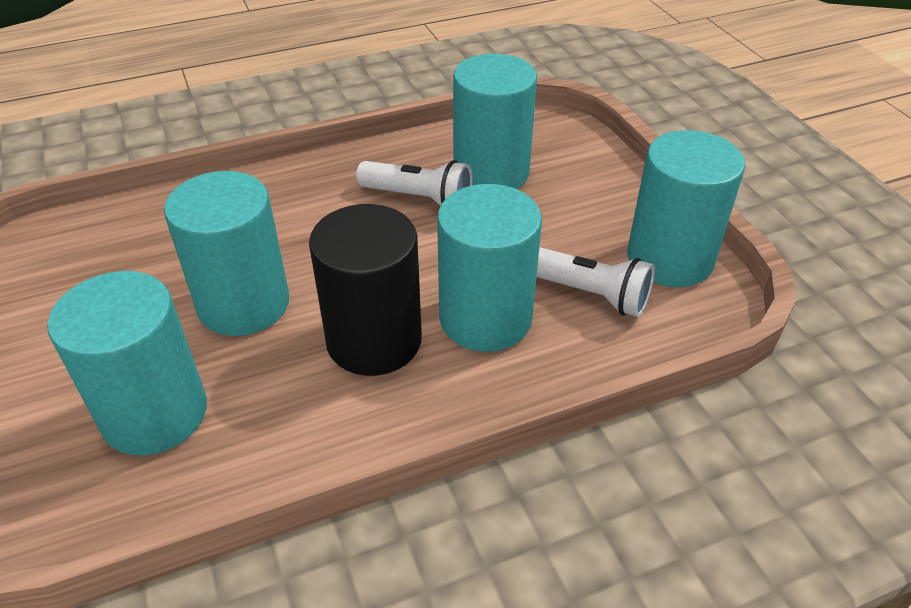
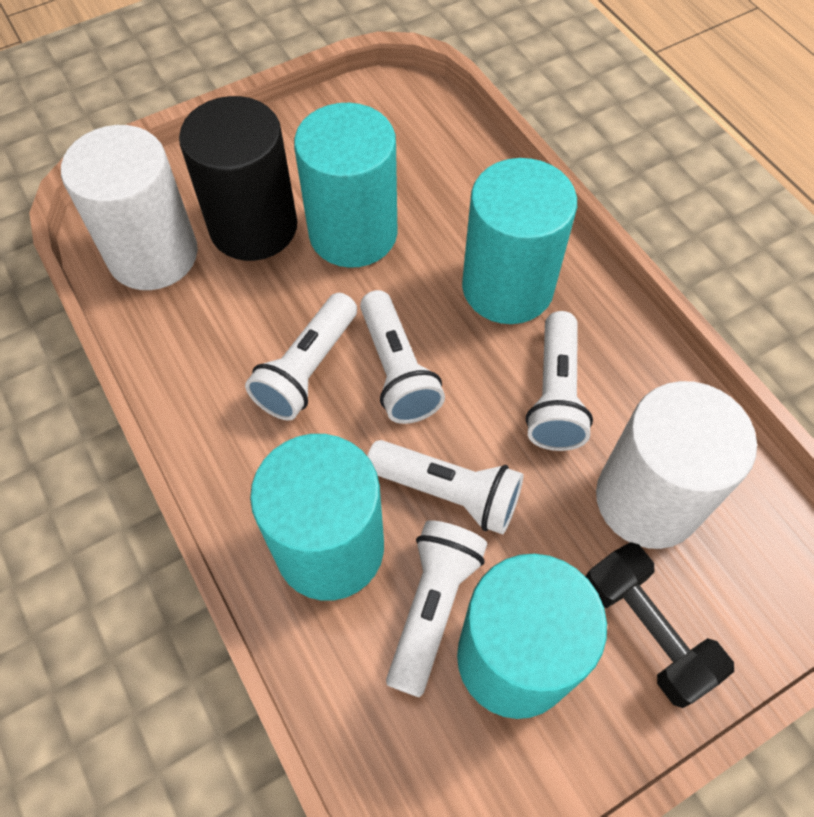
black dumbbell: 0 -> 1
turquoise cylinder: 5 -> 4
white cylinder: 0 -> 2
white flashlight: 2 -> 5

